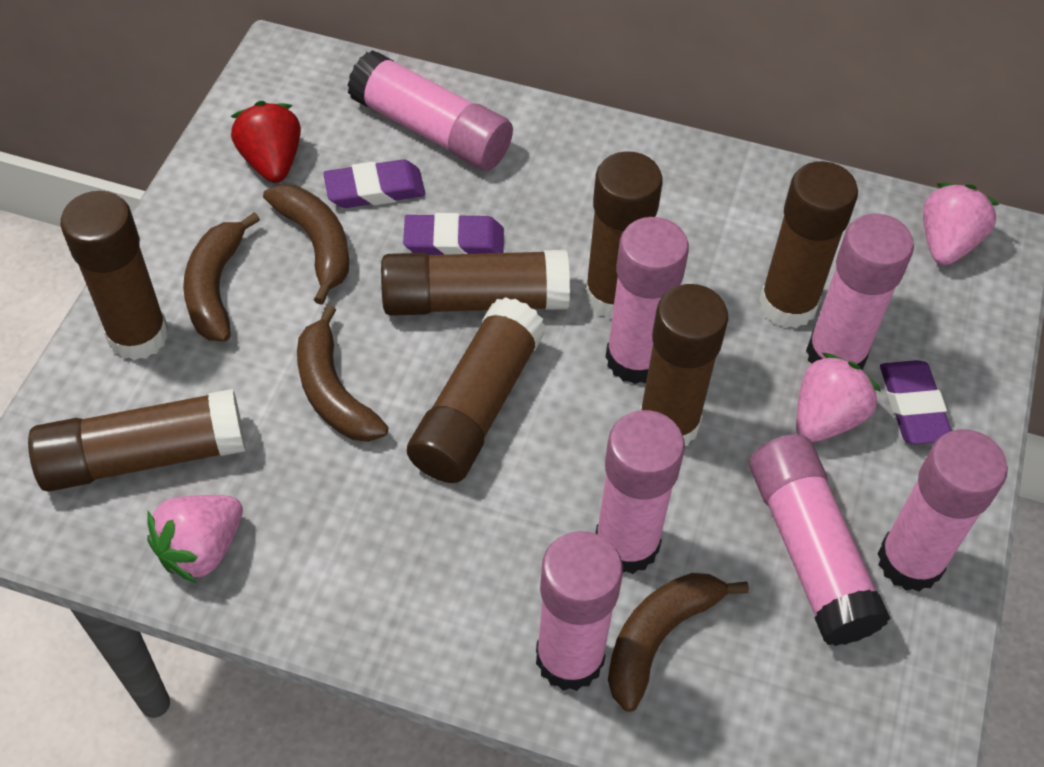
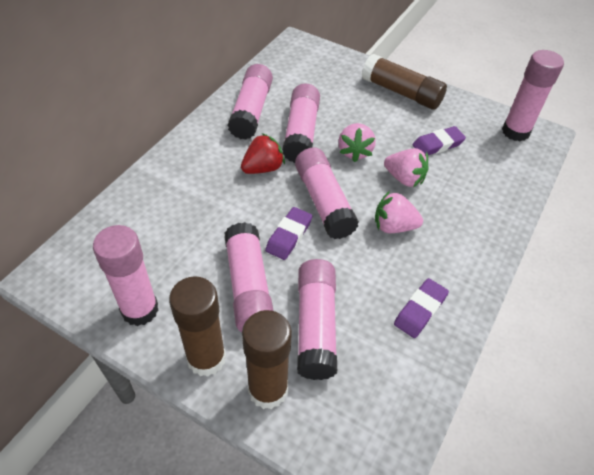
brown banana: 4 -> 0
brown glue stick: 7 -> 3

